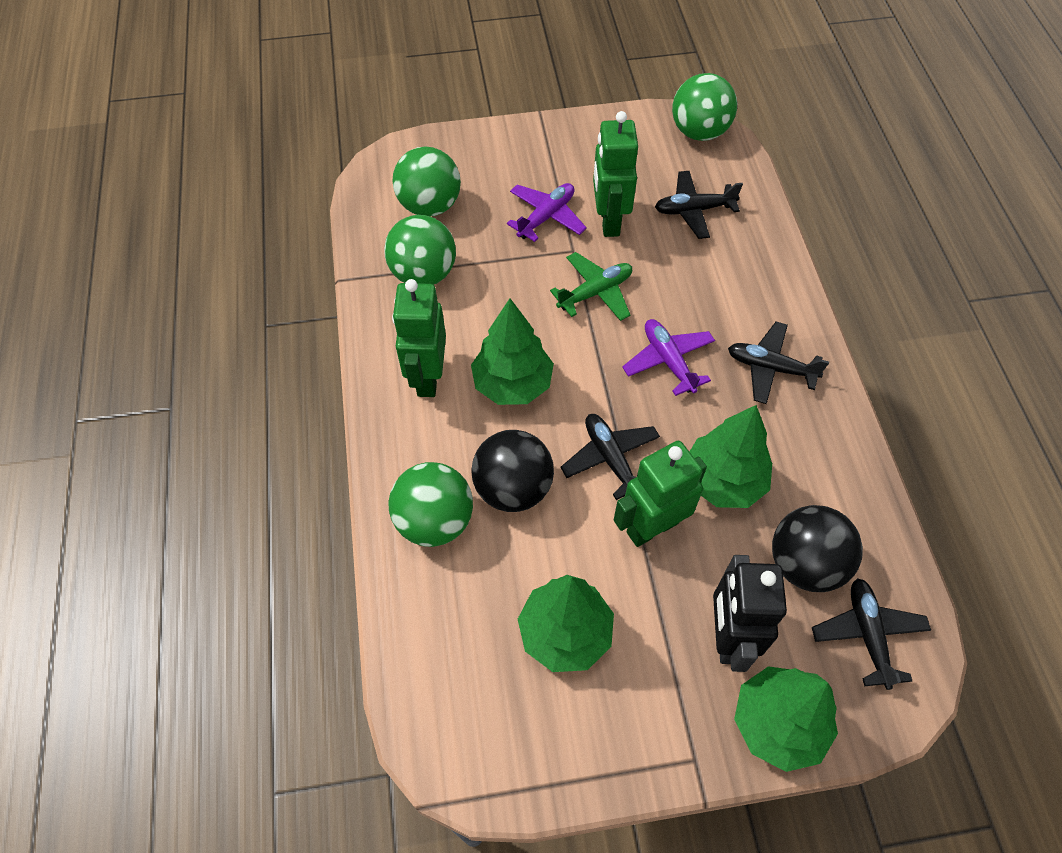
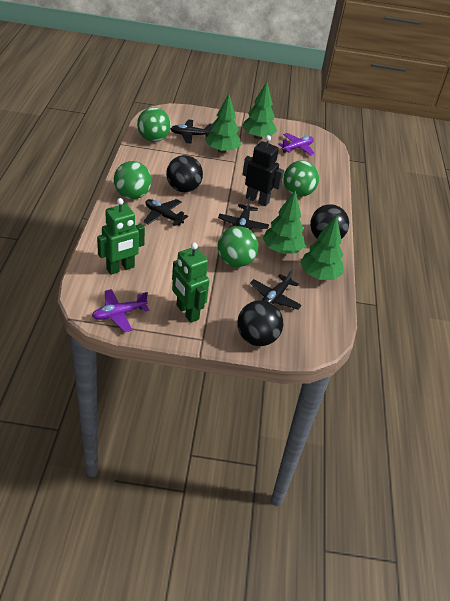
black ball: 2 -> 3
green plane: 1 -> 0
green robot: 3 -> 2

